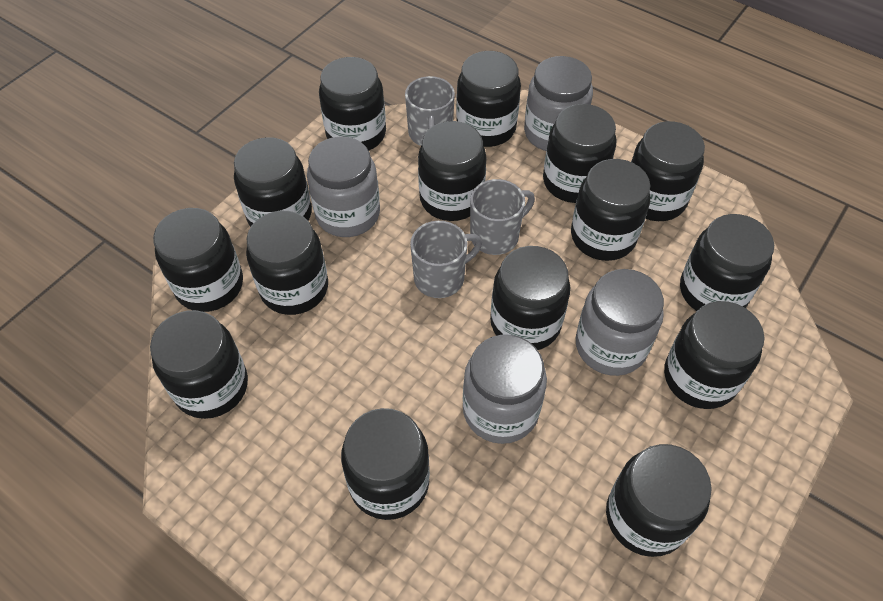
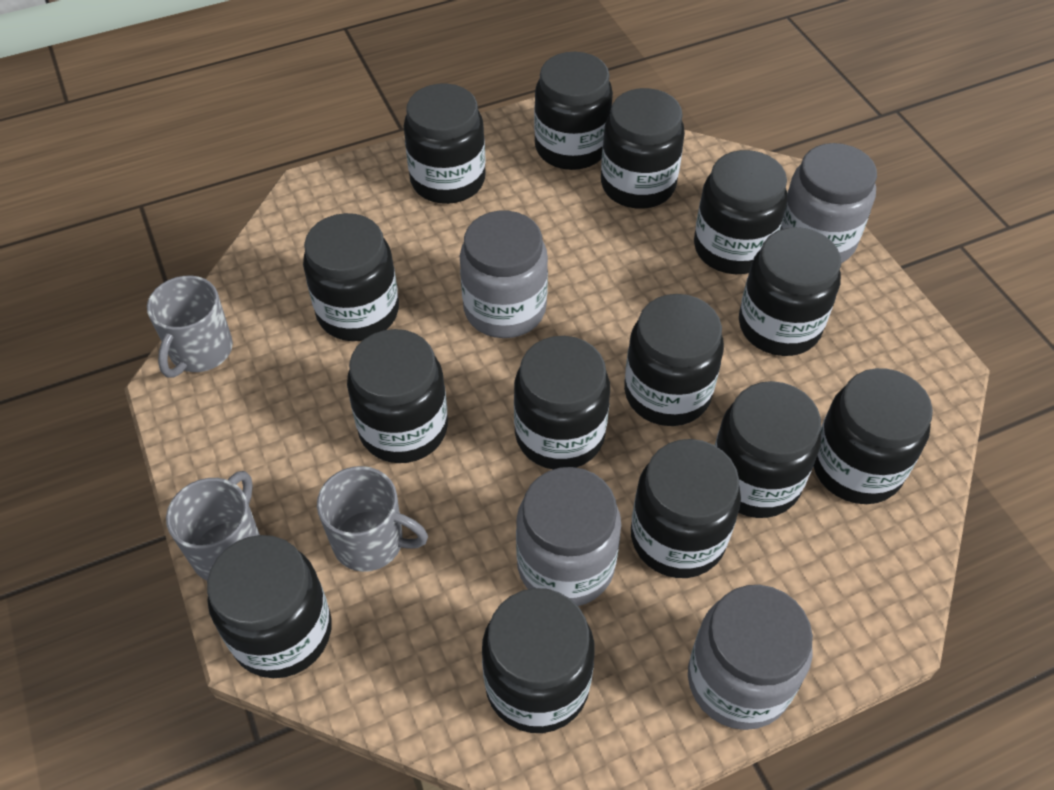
black jar: 15 -> 14

